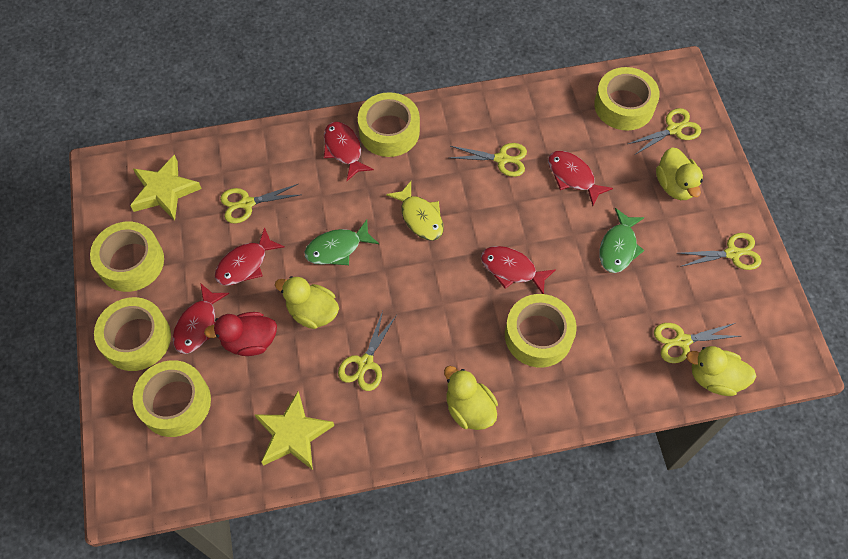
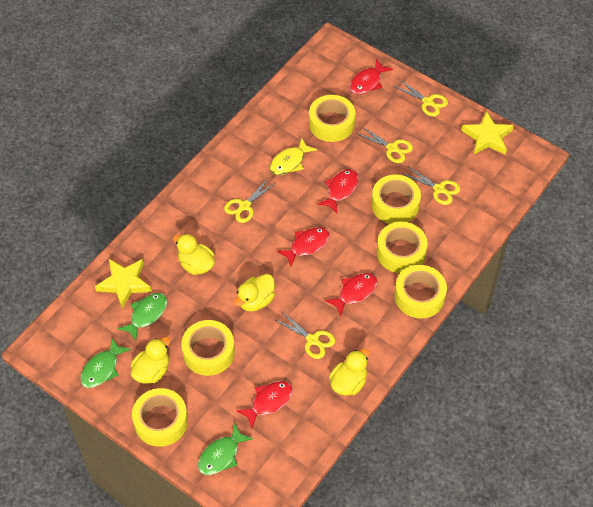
green fish: 2 -> 3
red duck: 1 -> 0
yellow scissors: 6 -> 5

